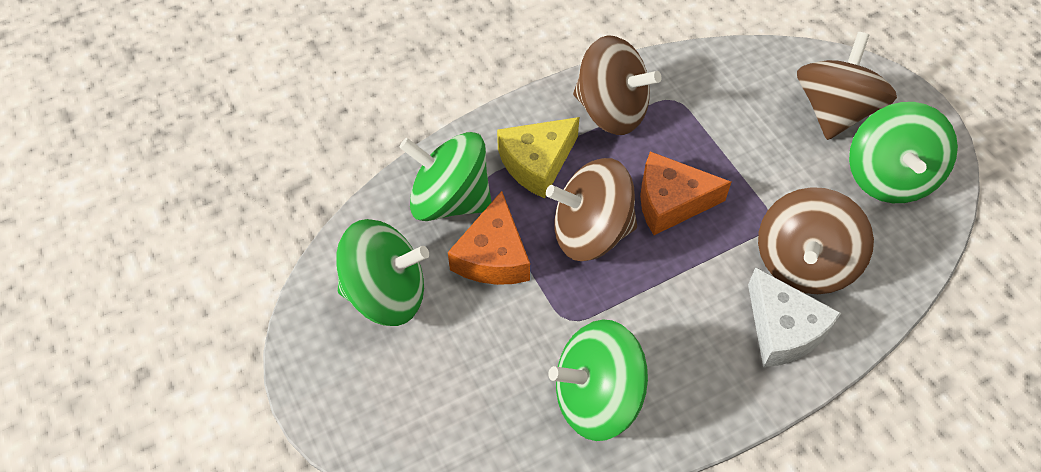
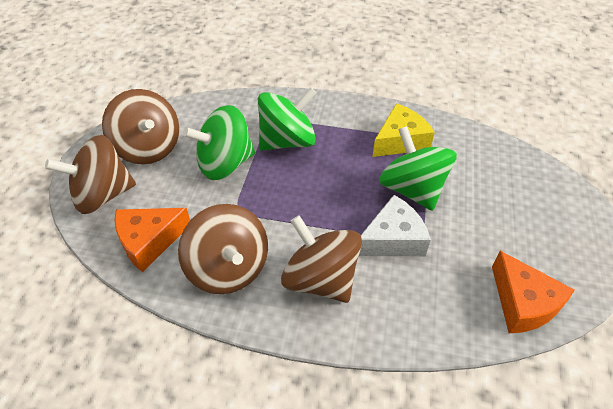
green spinning top: 4 -> 3

